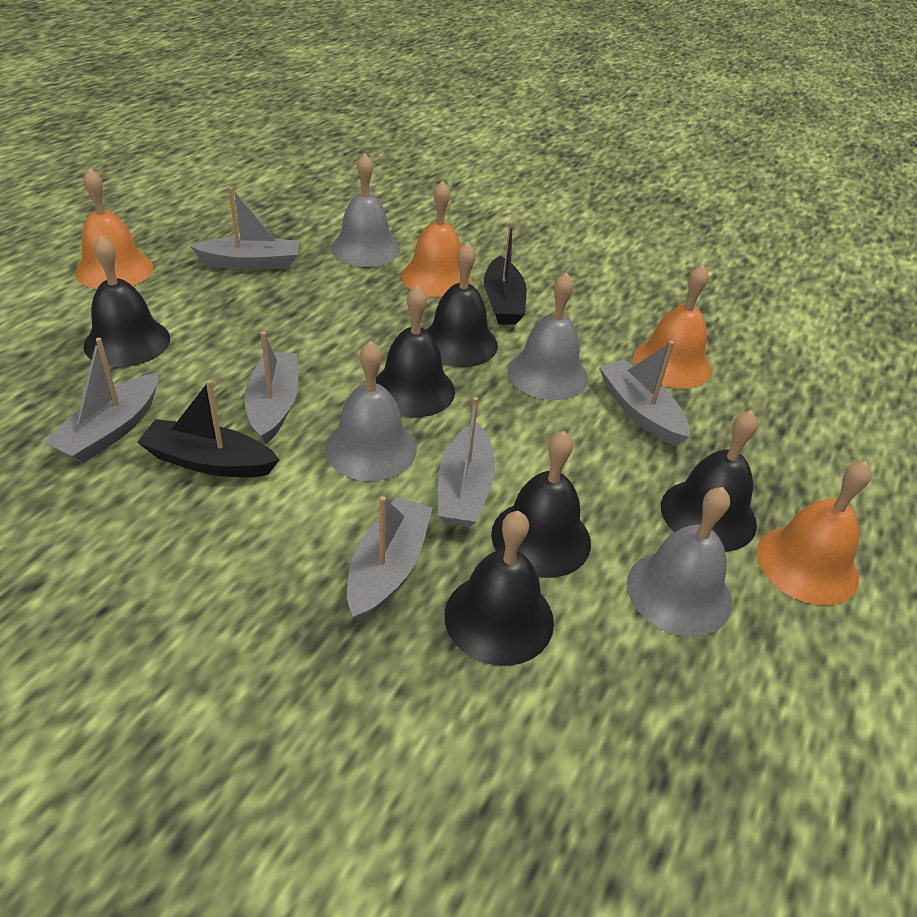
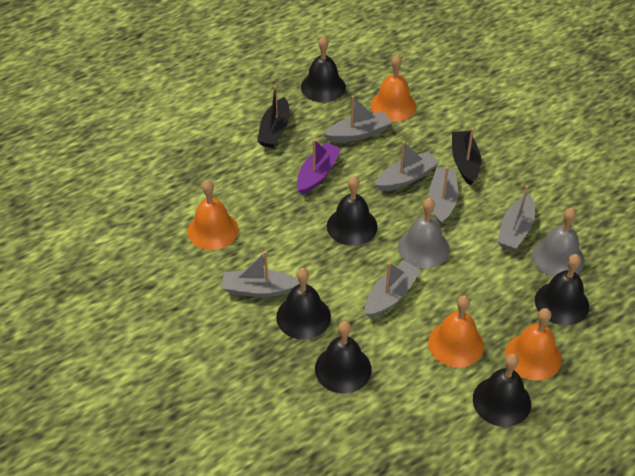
grey bell: 4 -> 2
purple boat: 0 -> 1

